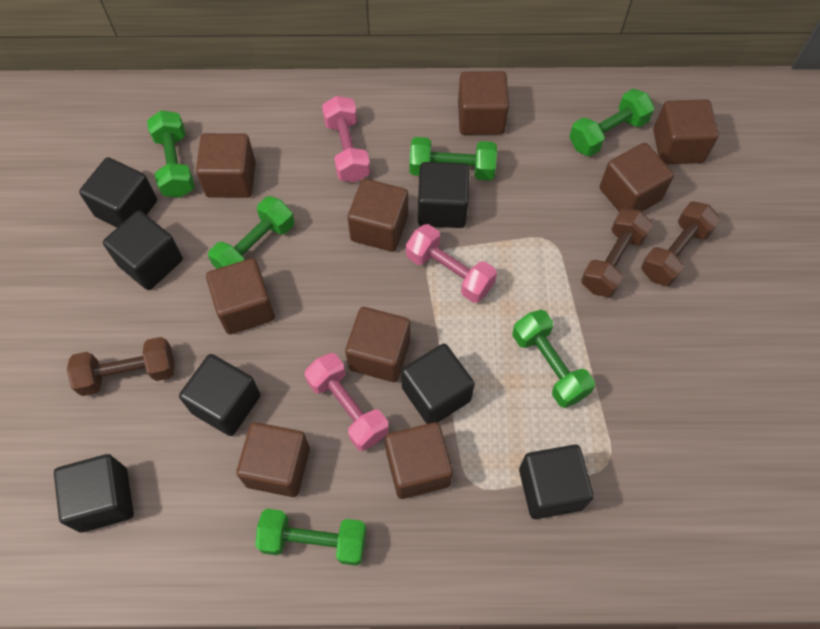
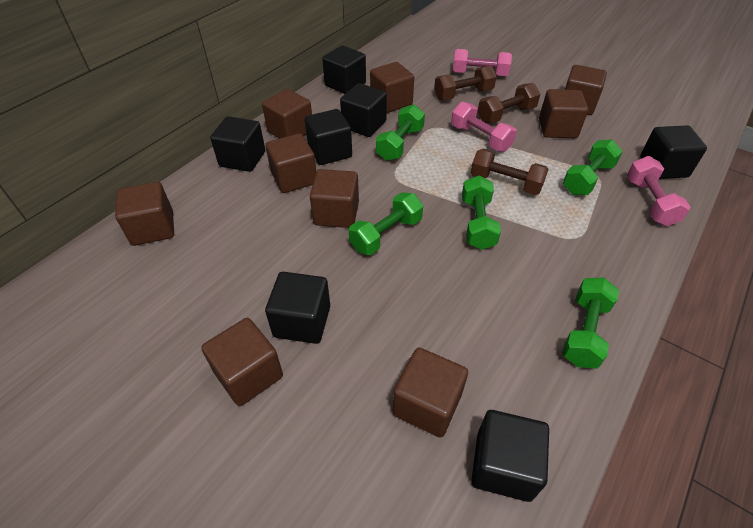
green dumbbell: 6 -> 5

